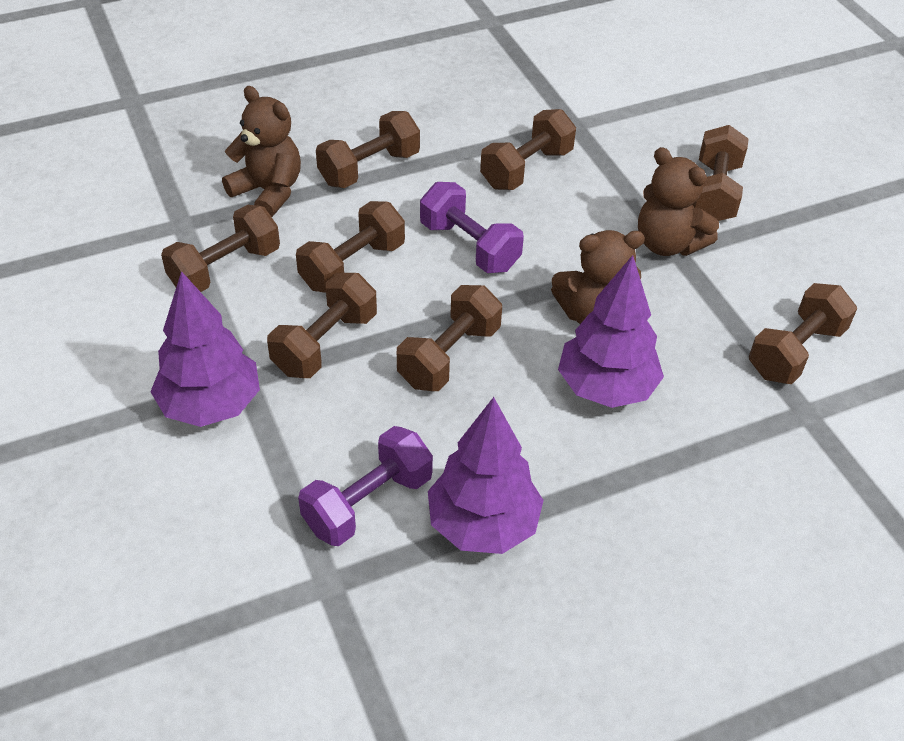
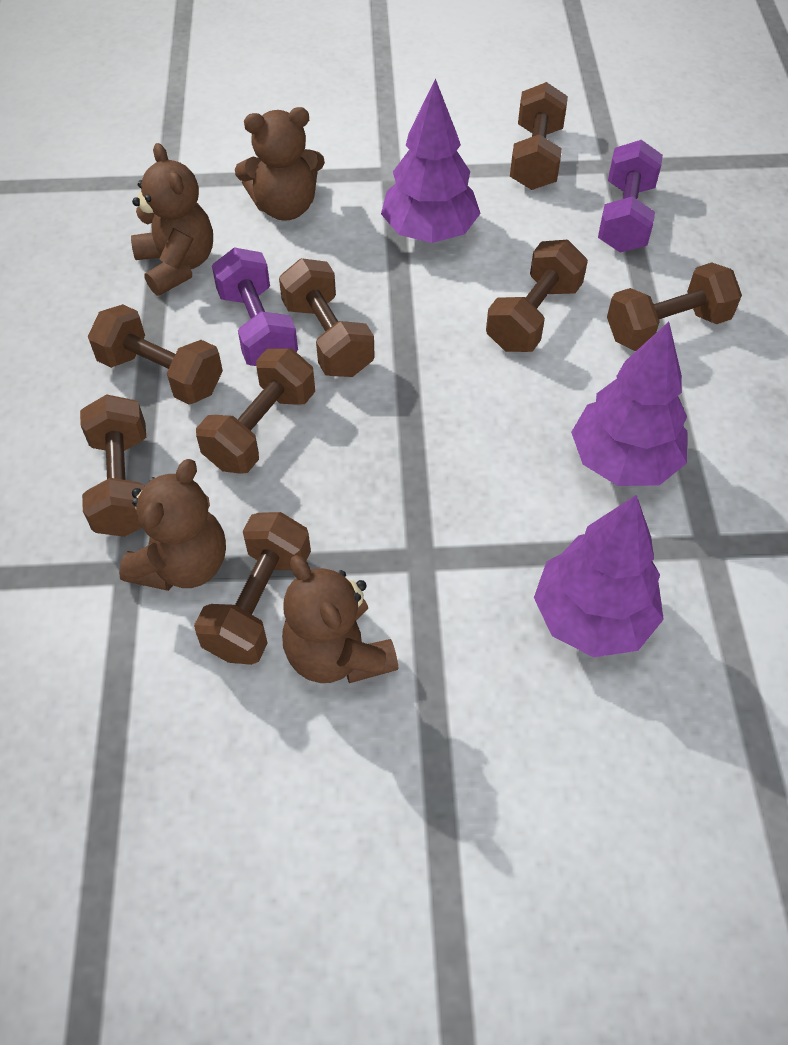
brown teddy bear: 3 -> 4

